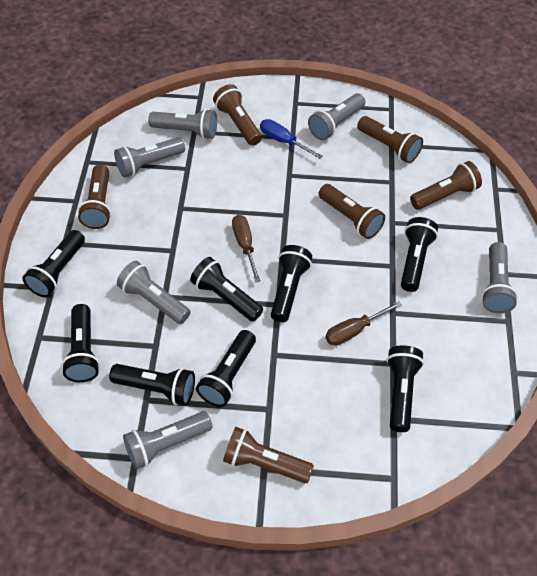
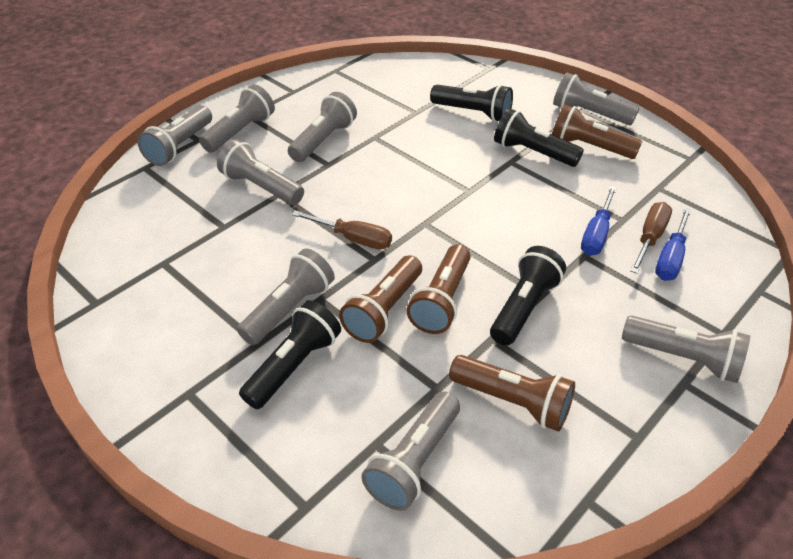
black flashlight: 8 -> 4
blue screwdriver: 1 -> 2
brown flashlight: 6 -> 4
grey flashlight: 6 -> 8

